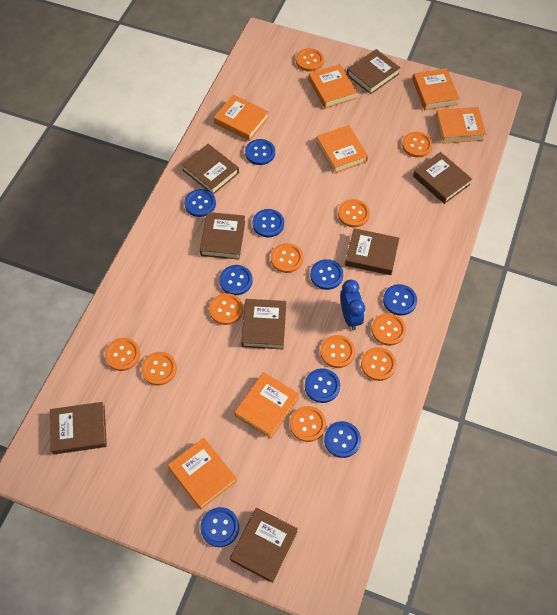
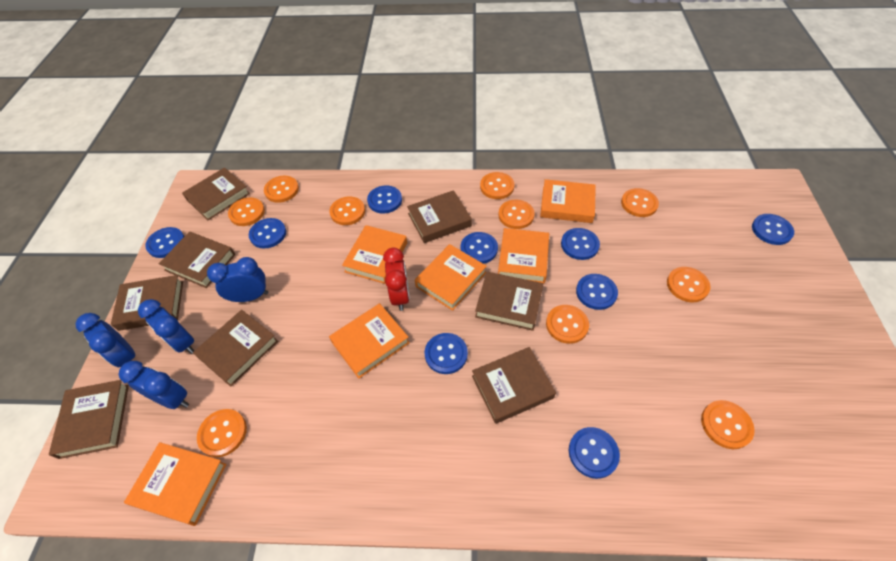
blue clock: 1 -> 4
orange book: 7 -> 6
orange button: 11 -> 10
red clock: 0 -> 1

